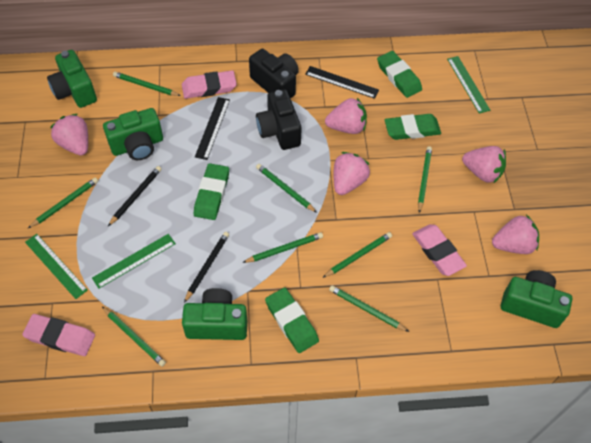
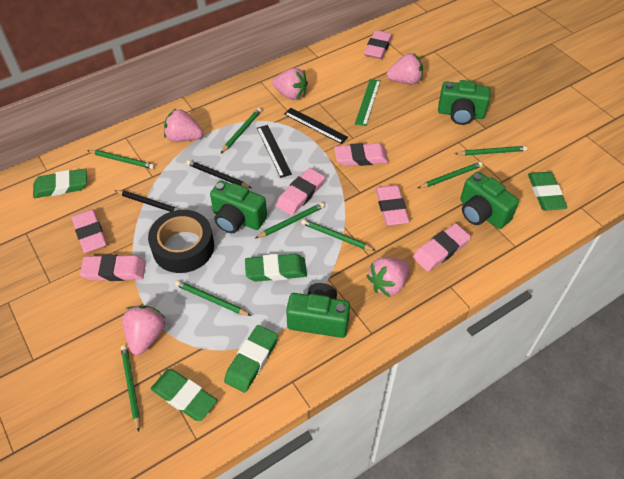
black camera: 2 -> 0
black tape: 0 -> 1
green eraser: 4 -> 5
green ruler: 3 -> 1
pink eraser: 3 -> 7

